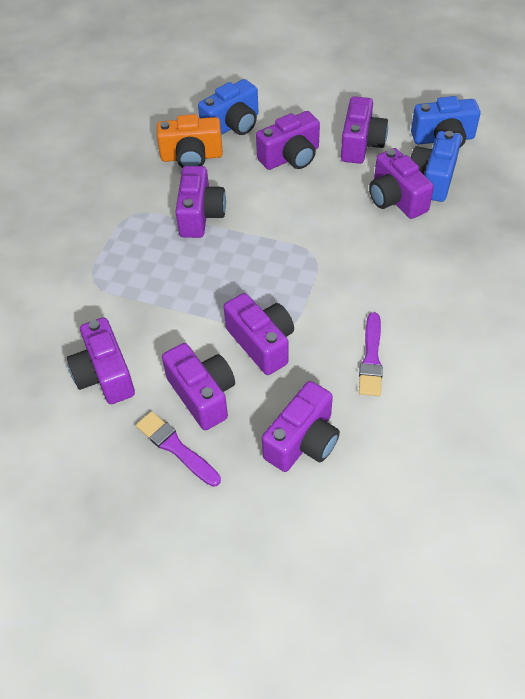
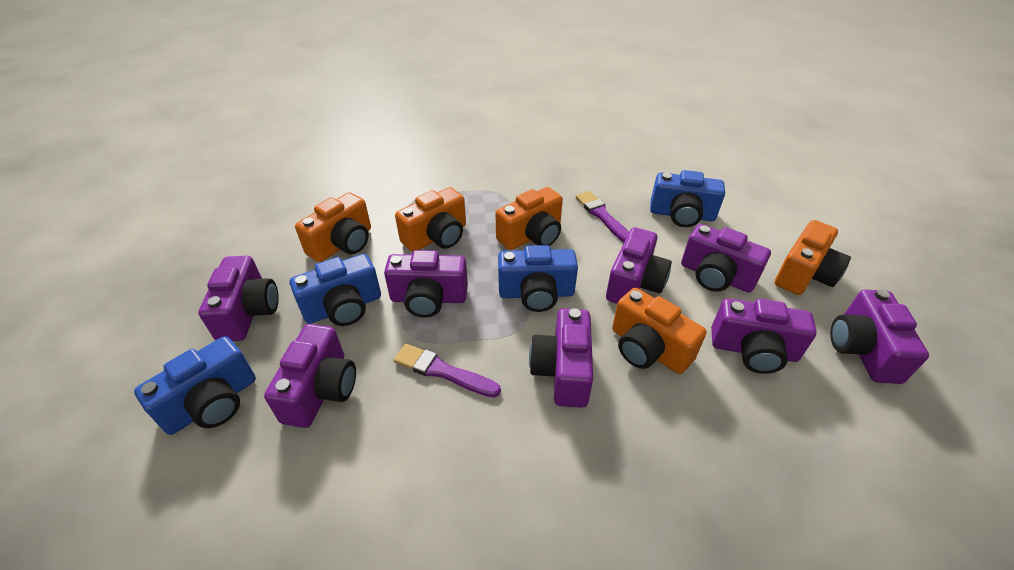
blue camera: 3 -> 4
orange camera: 1 -> 5

